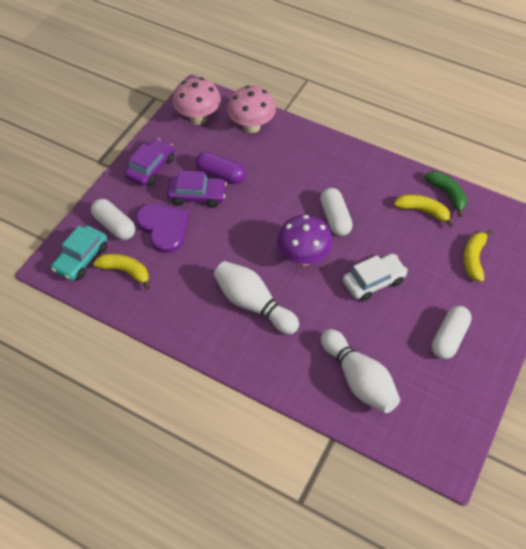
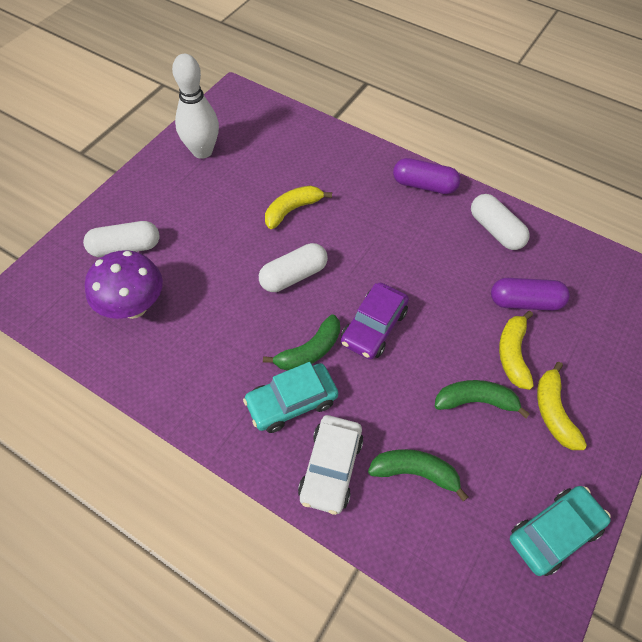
green banana: 1 -> 3
pink mushroom: 2 -> 0
purple capsule: 1 -> 2
purple car: 2 -> 1
purple heart: 1 -> 0
turquoise car: 1 -> 2
white bowling pin: 2 -> 1

